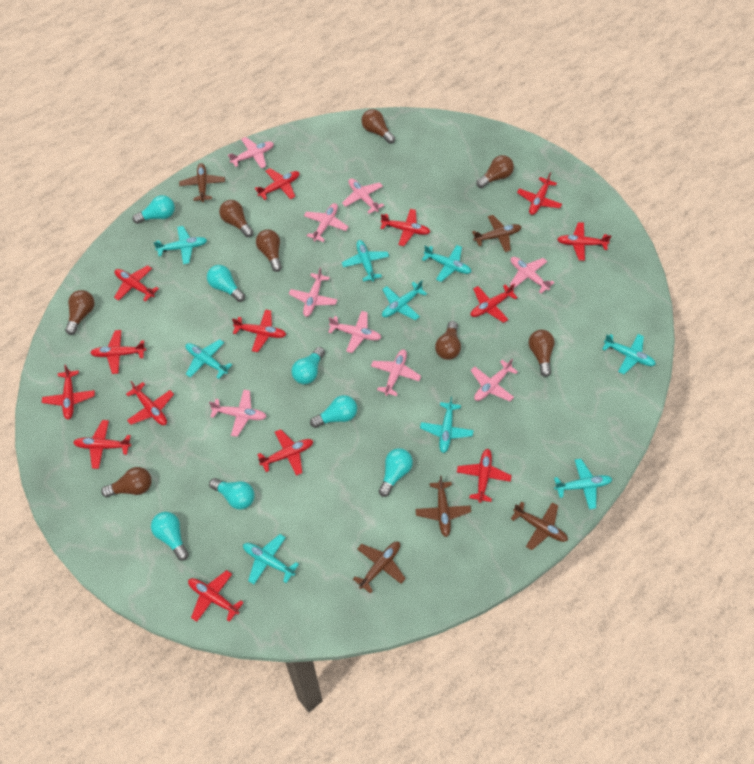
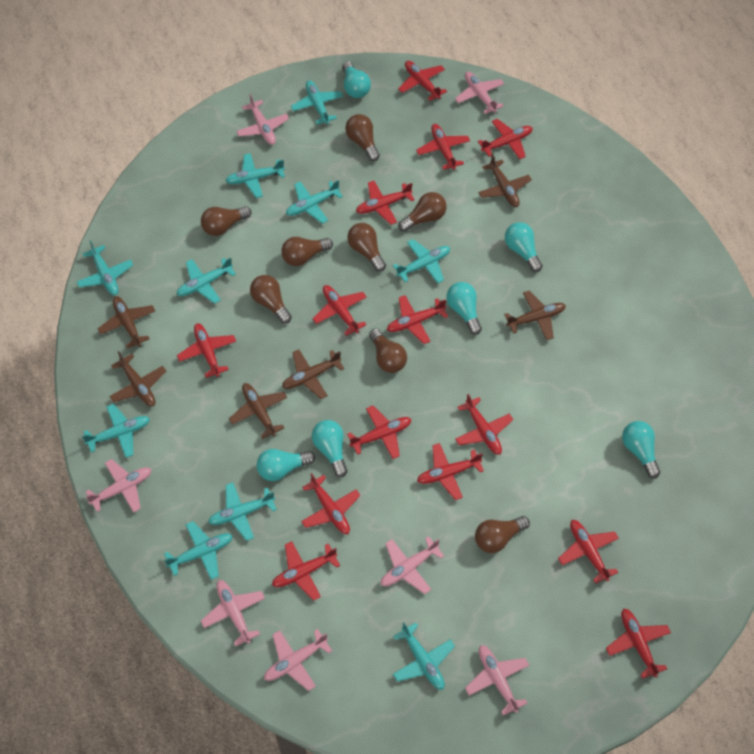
brown plane: 5 -> 6
pink plane: 9 -> 7
turquoise light bulb: 7 -> 6
turquoise plane: 9 -> 10

